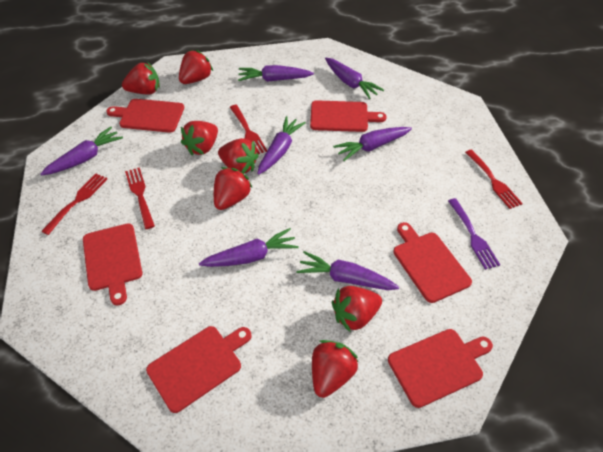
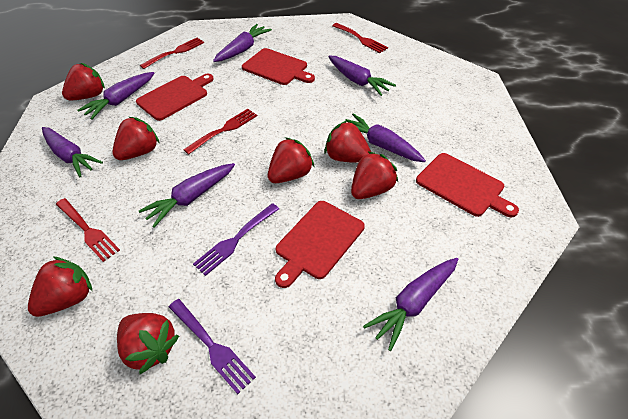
purple fork: 1 -> 2
red cutting board: 6 -> 4

